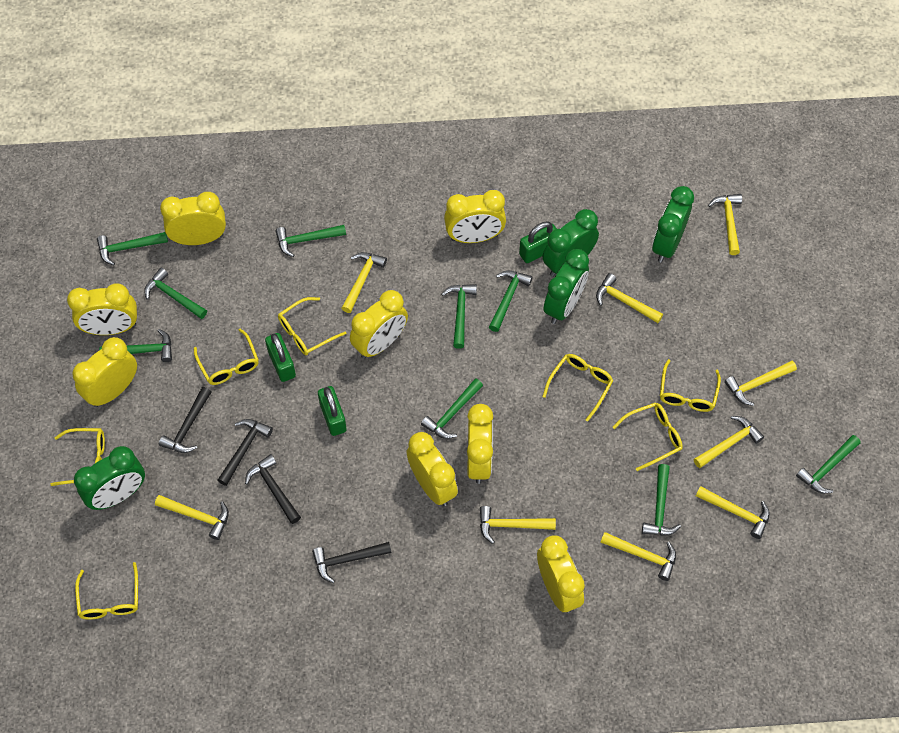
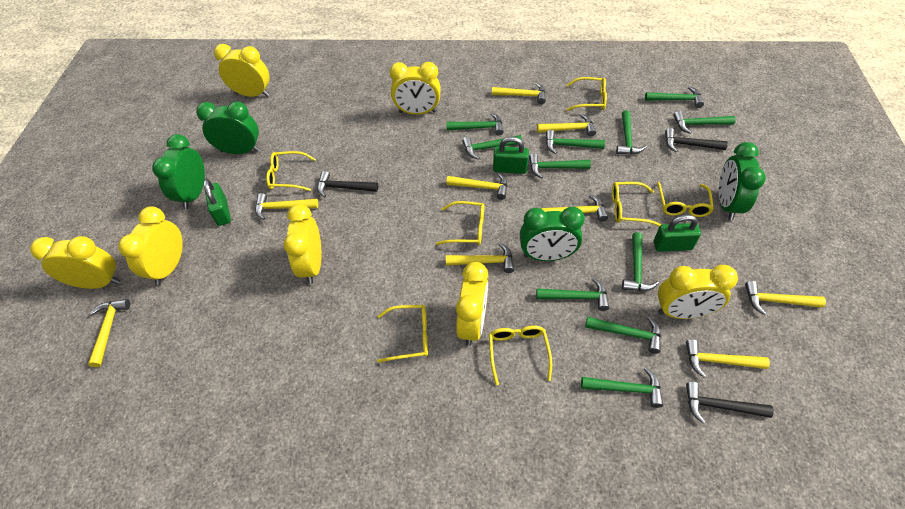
black hammer: 4 -> 3
green hammer: 9 -> 11
yellow clock: 8 -> 7

